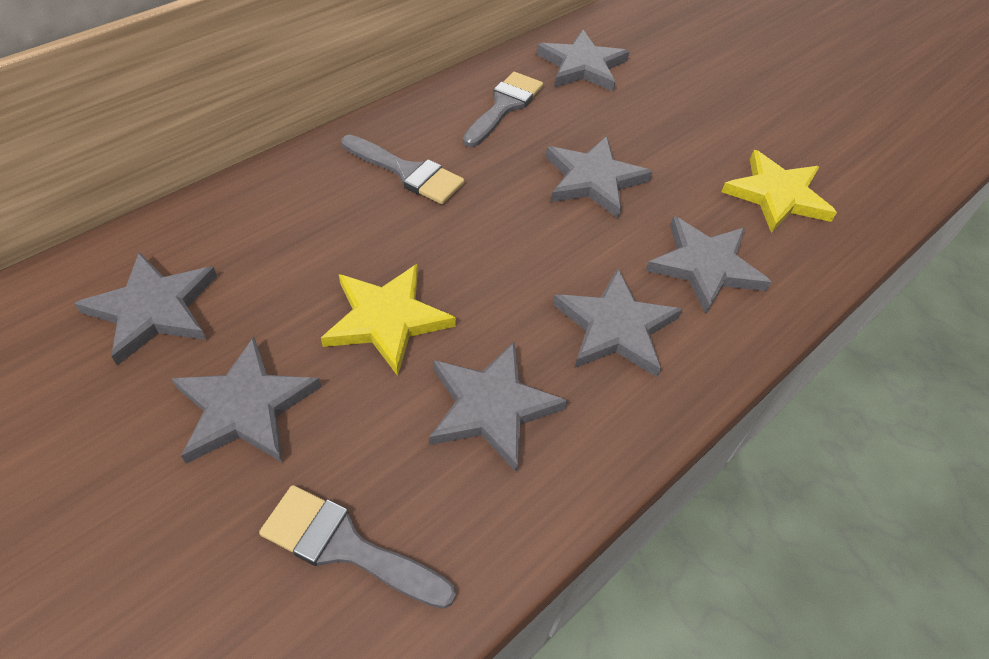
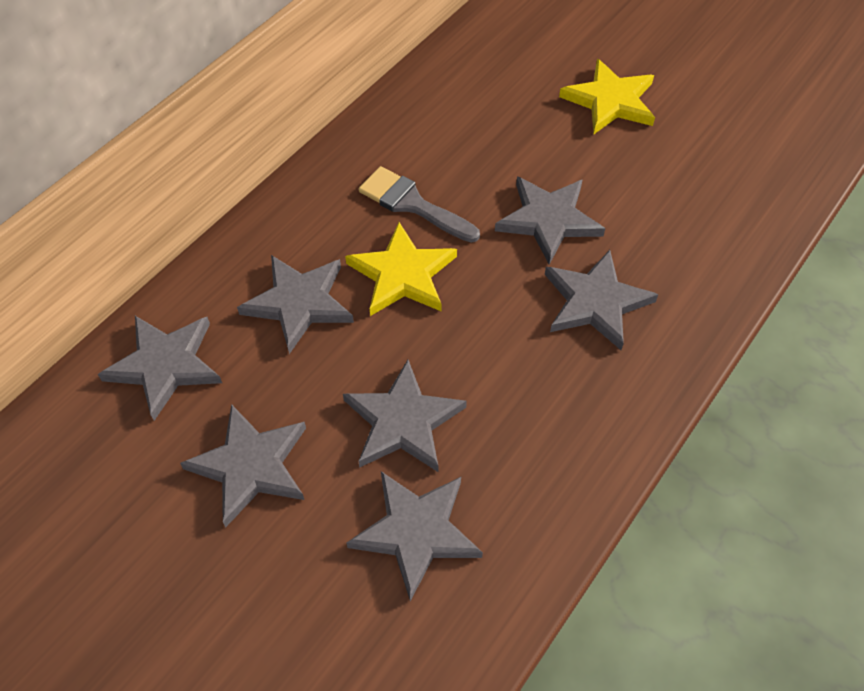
grey brush: 3 -> 1

